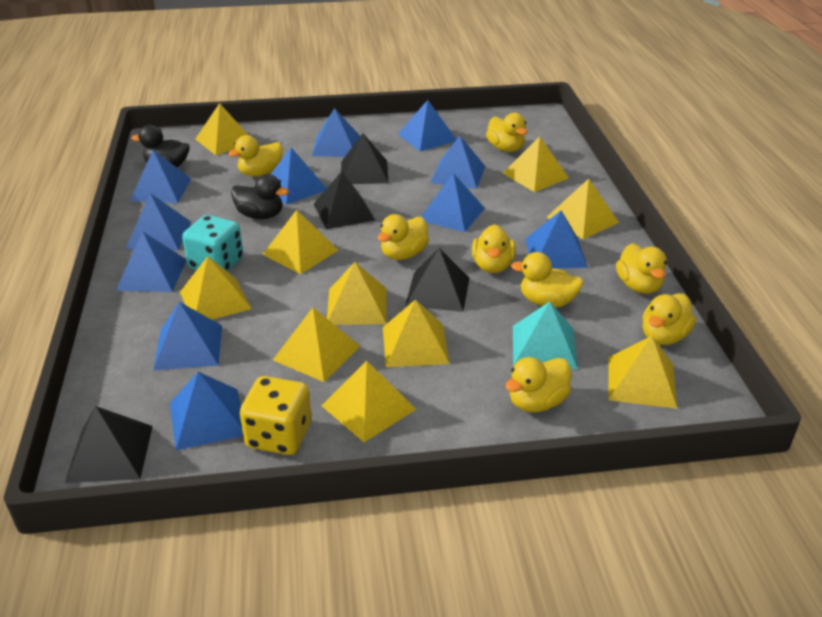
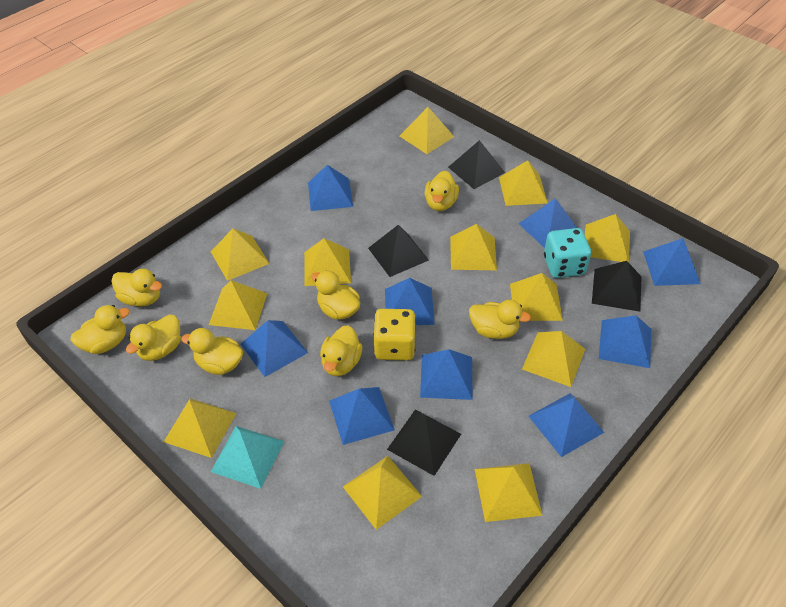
black duck: 2 -> 0
blue pyramid: 11 -> 9
yellow pyramid: 10 -> 12

